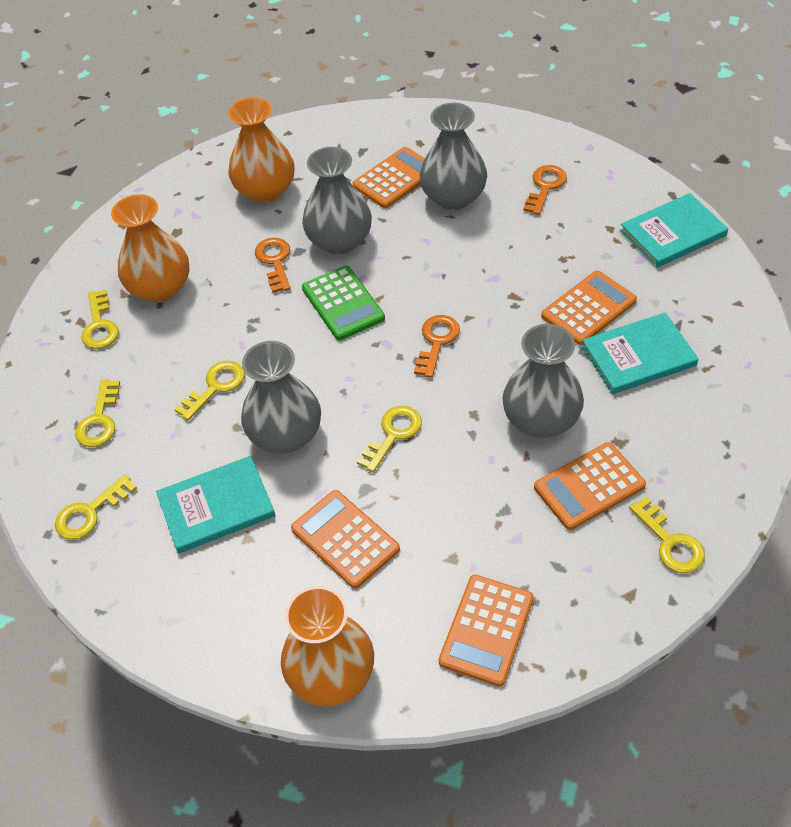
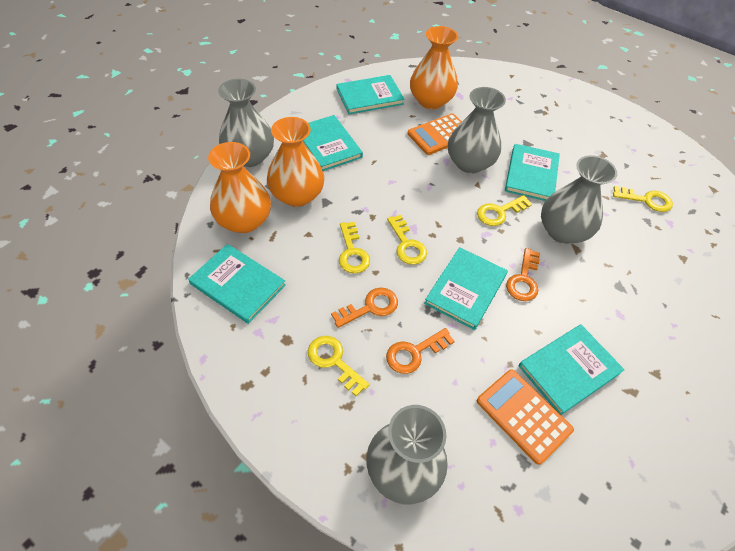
green calculator: 1 -> 0
orange calculator: 5 -> 2
turquoise book: 3 -> 6
yellow key: 6 -> 5

